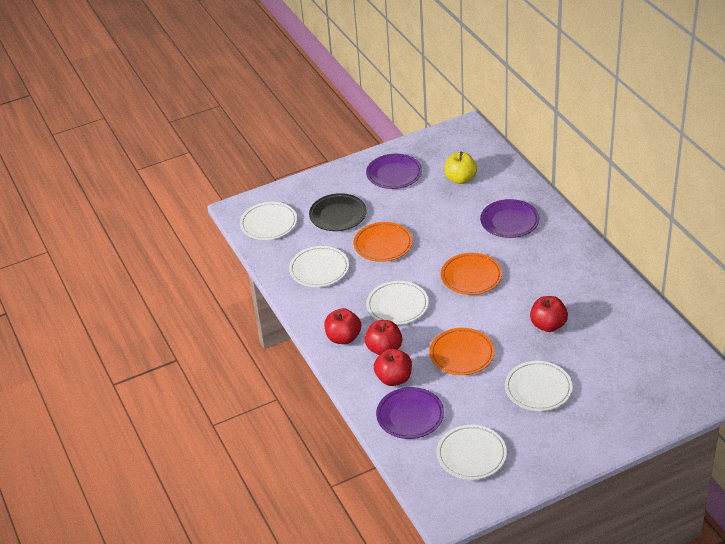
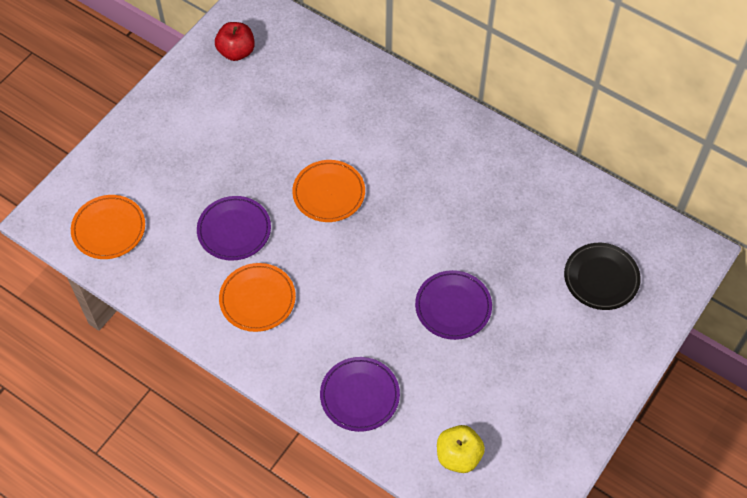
red apple: 4 -> 1
white plate: 5 -> 0

